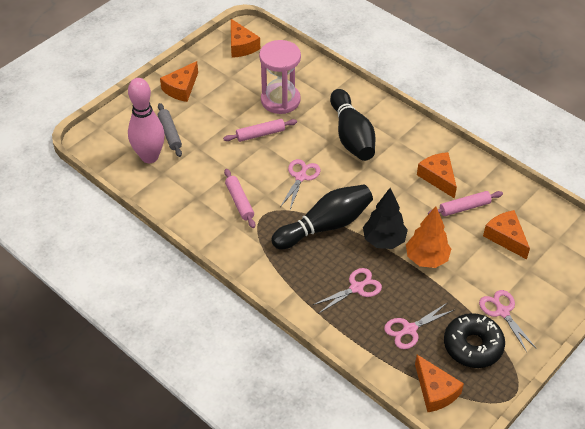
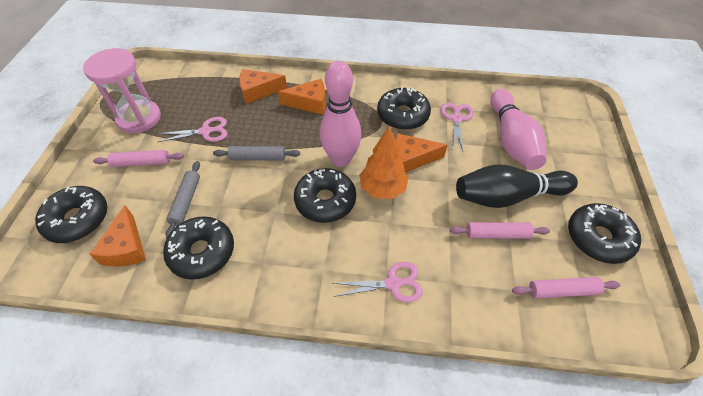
black bowling pin: 2 -> 1
black donut: 1 -> 5
black tree: 1 -> 0
grey rolling pin: 1 -> 2
orange cheese: 5 -> 4
pink bowling pin: 1 -> 2
pink scissors: 4 -> 3

